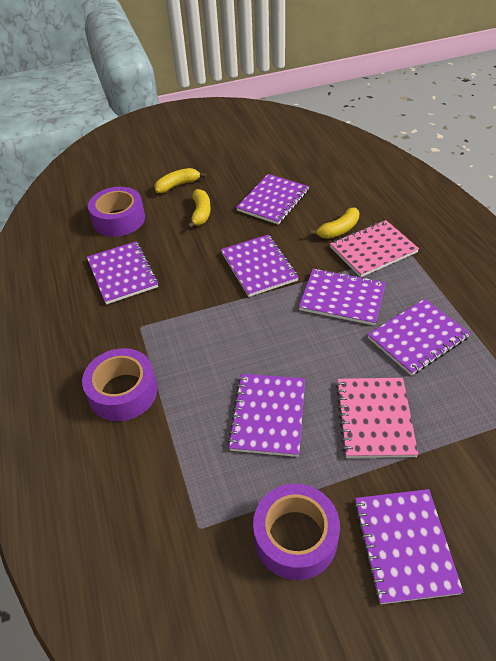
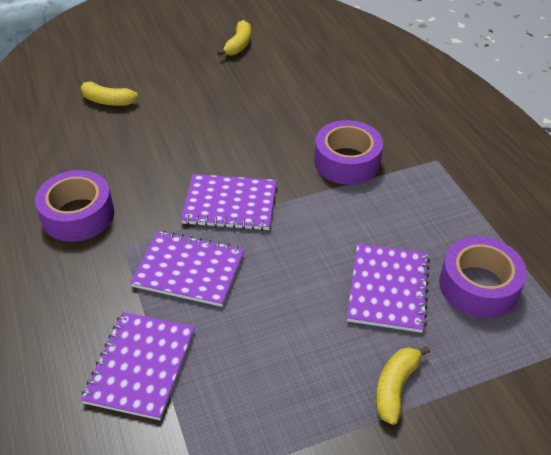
pink notebook: 2 -> 0
purple notebook: 7 -> 4

